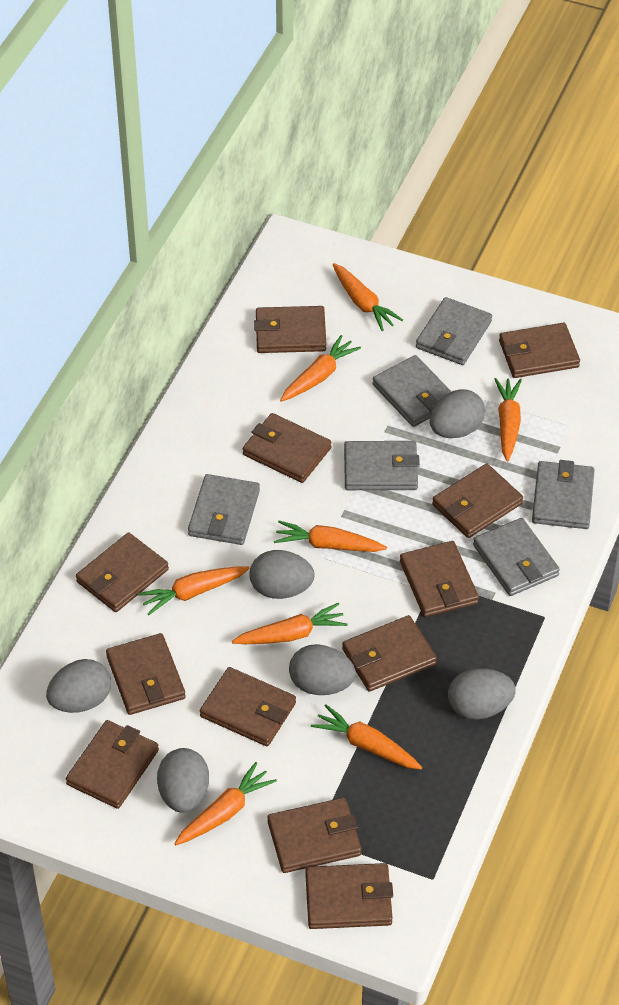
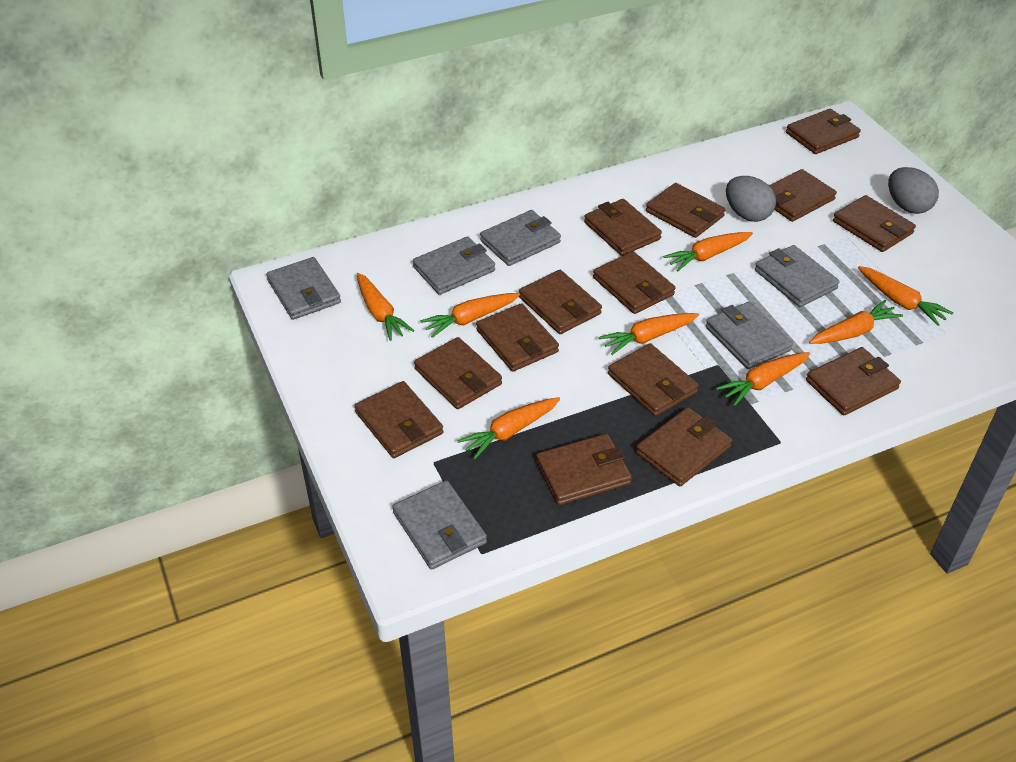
brown wallet: 12 -> 14
grey egg: 6 -> 2

